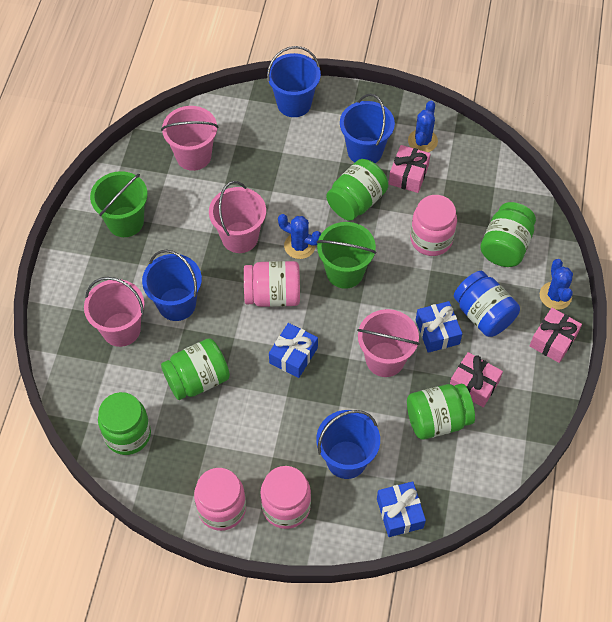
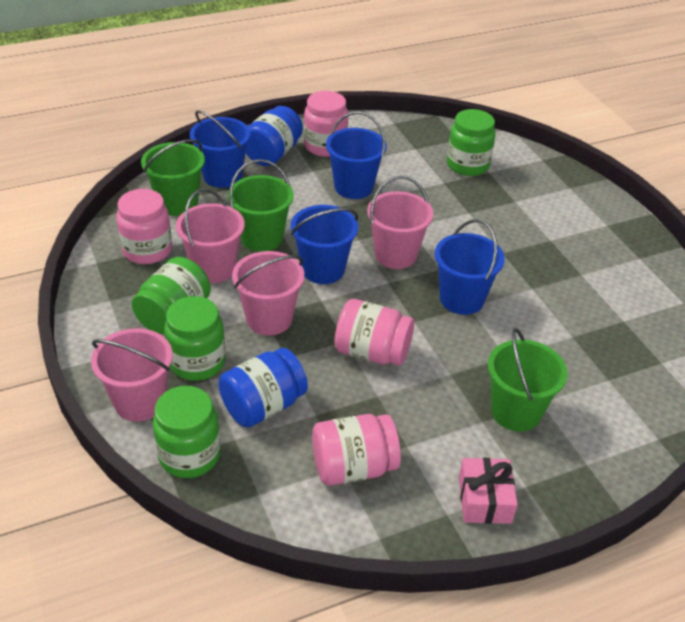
blue cactus: 3 -> 0
blue gift: 3 -> 0
blue jar: 1 -> 2
green bucket: 2 -> 3
green jar: 5 -> 4
pink gift: 3 -> 1

